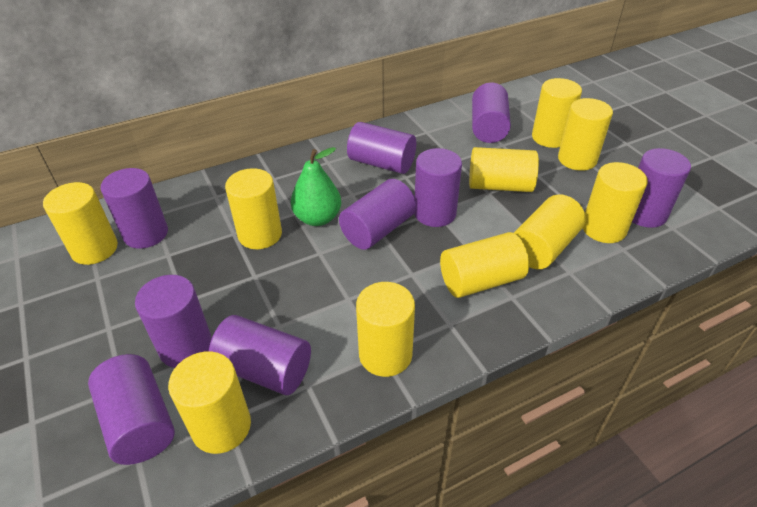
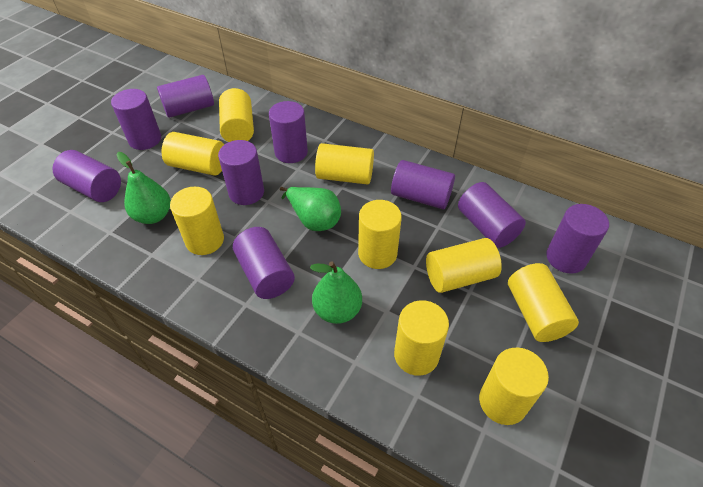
green pear: 1 -> 3
yellow cylinder: 10 -> 9

